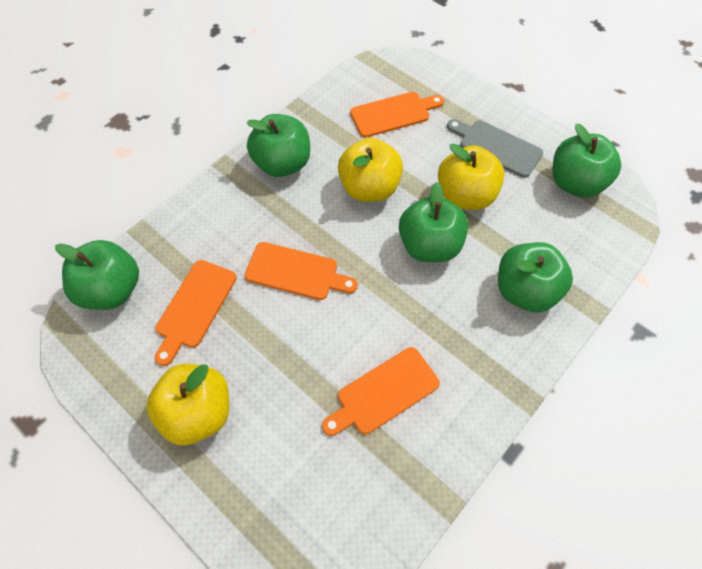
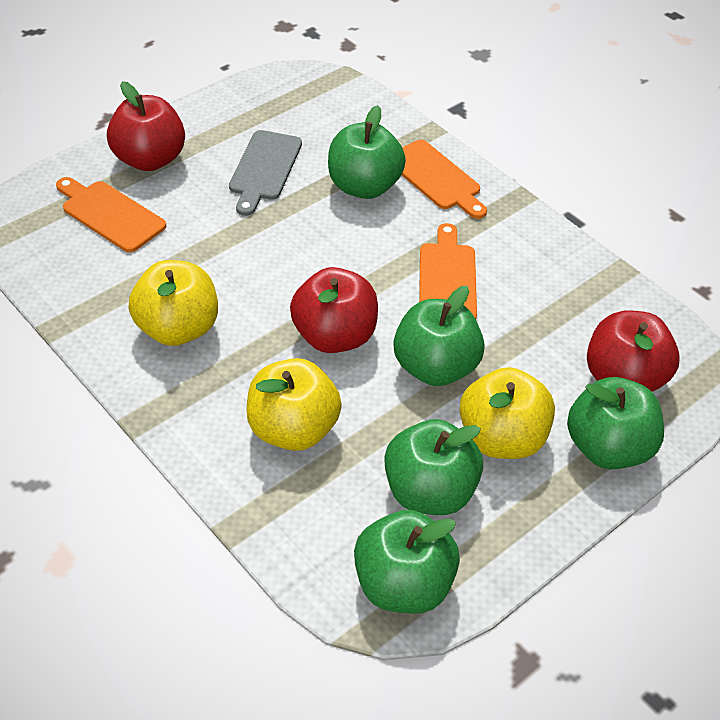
orange cutting board: 4 -> 3
red apple: 0 -> 3

